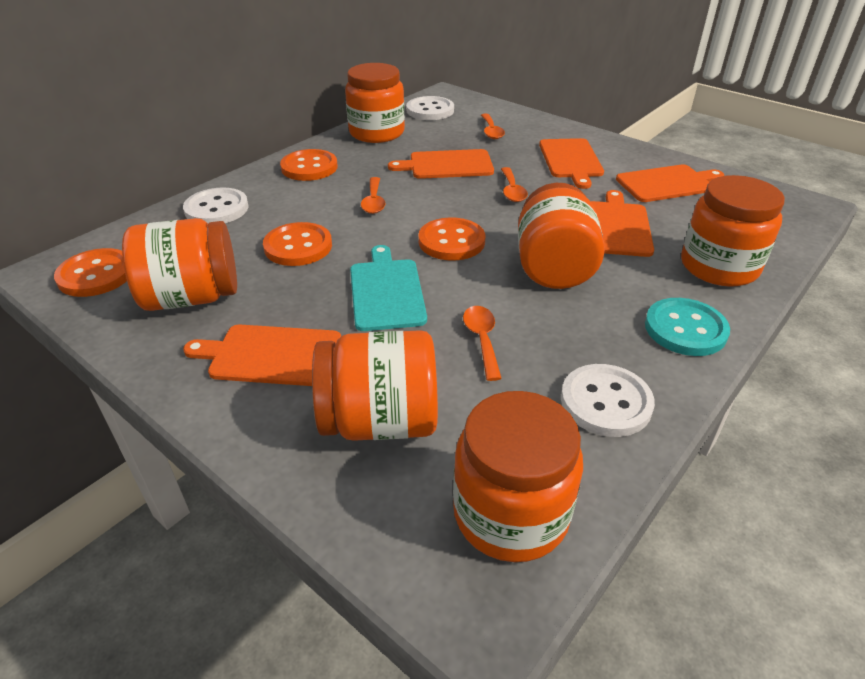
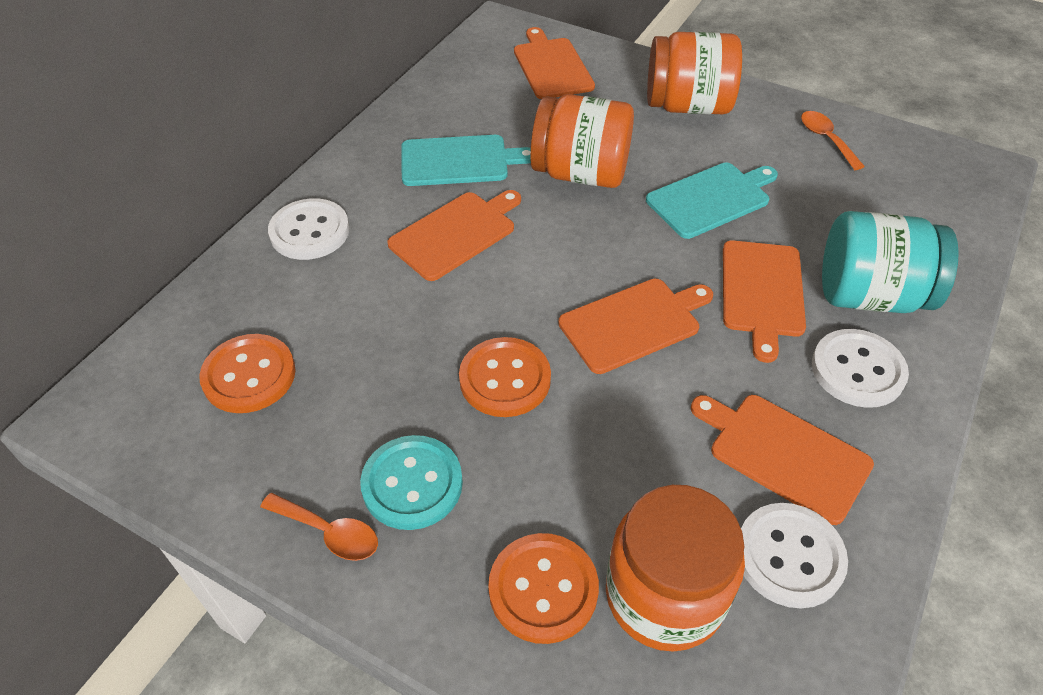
orange button: 4 -> 3
orange jar: 6 -> 3
orange spoon: 4 -> 2
turquoise cutting board: 1 -> 2
turquoise jar: 0 -> 1

